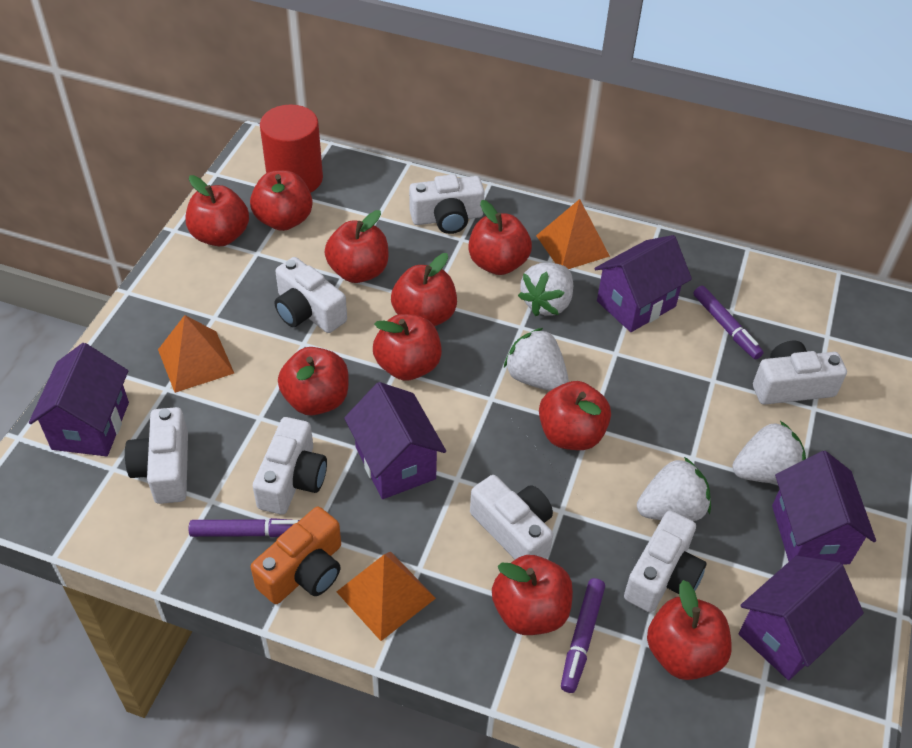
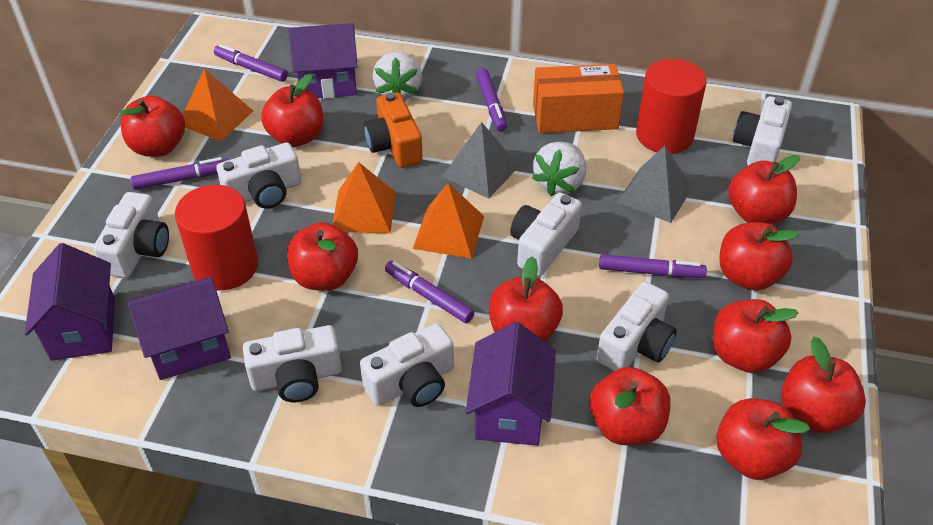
grey pyramid: 0 -> 2
orange box: 0 -> 1
purple house: 5 -> 4
purple marker: 3 -> 5
red cylinder: 1 -> 2
white strawberry: 4 -> 2

